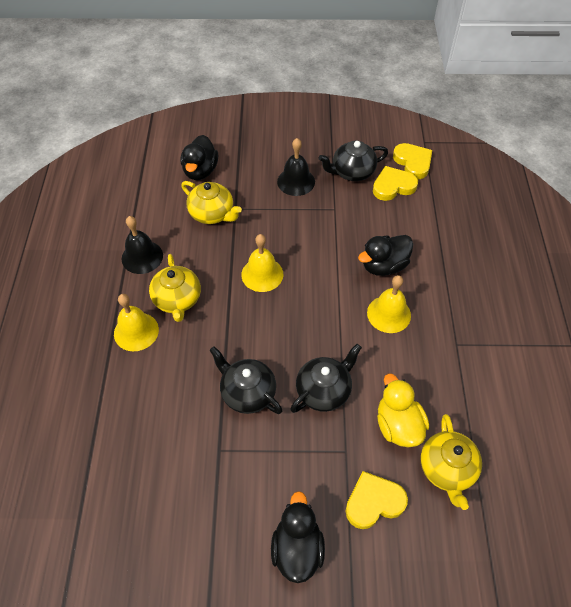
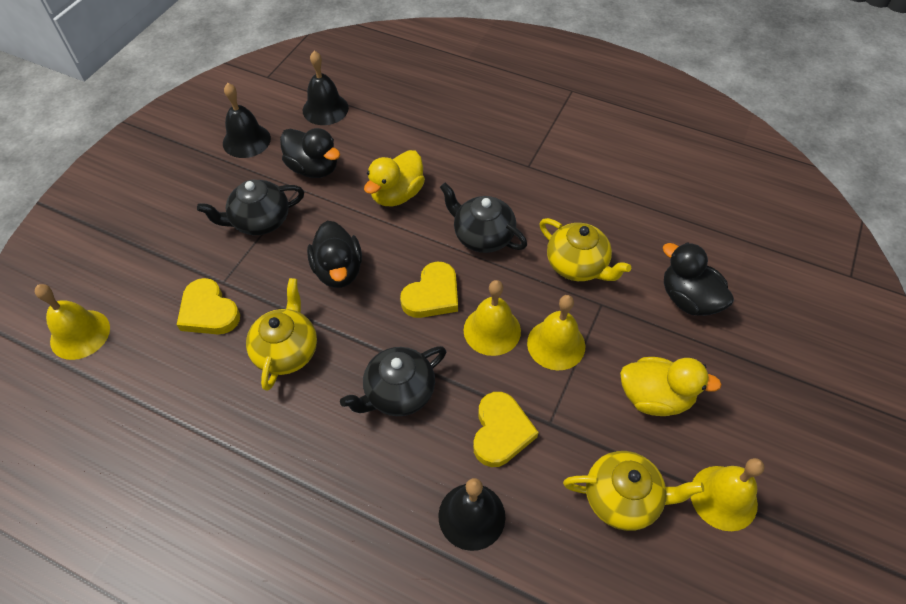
black bell: 2 -> 3
yellow bell: 3 -> 4
yellow duck: 1 -> 2

